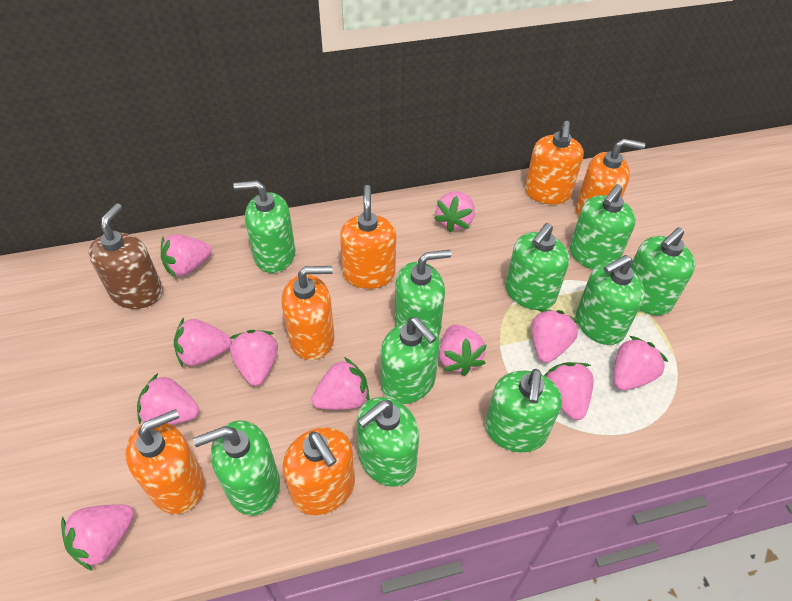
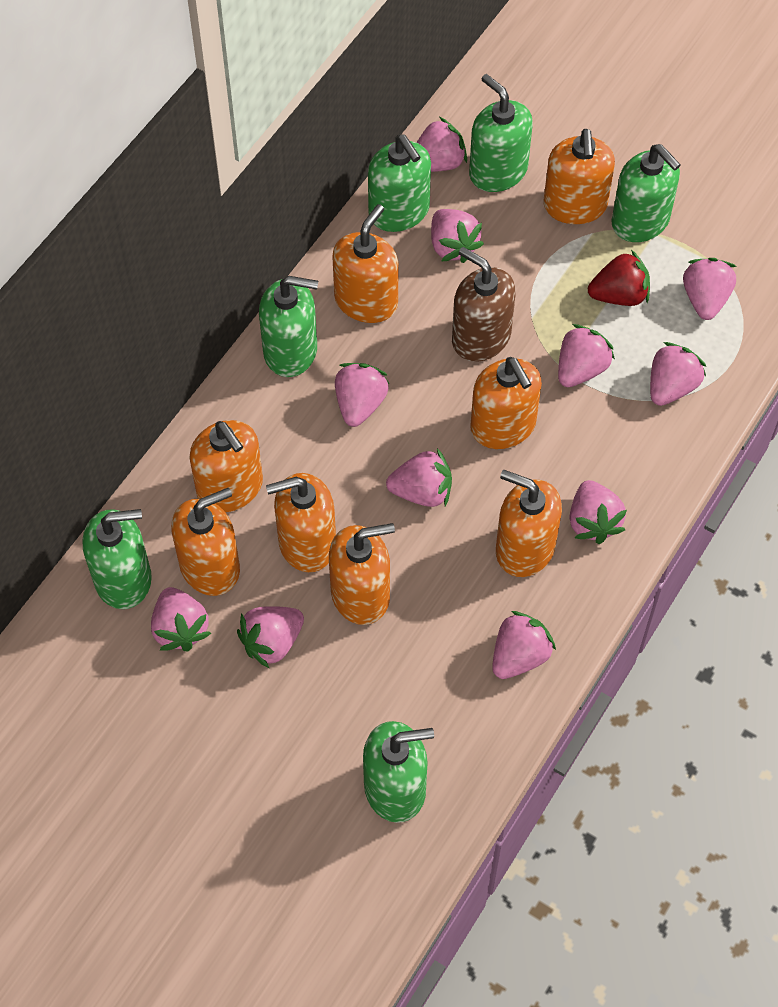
green soap dispenser: 10 -> 6
orange soap dispenser: 6 -> 8
red strawberry: 0 -> 1

